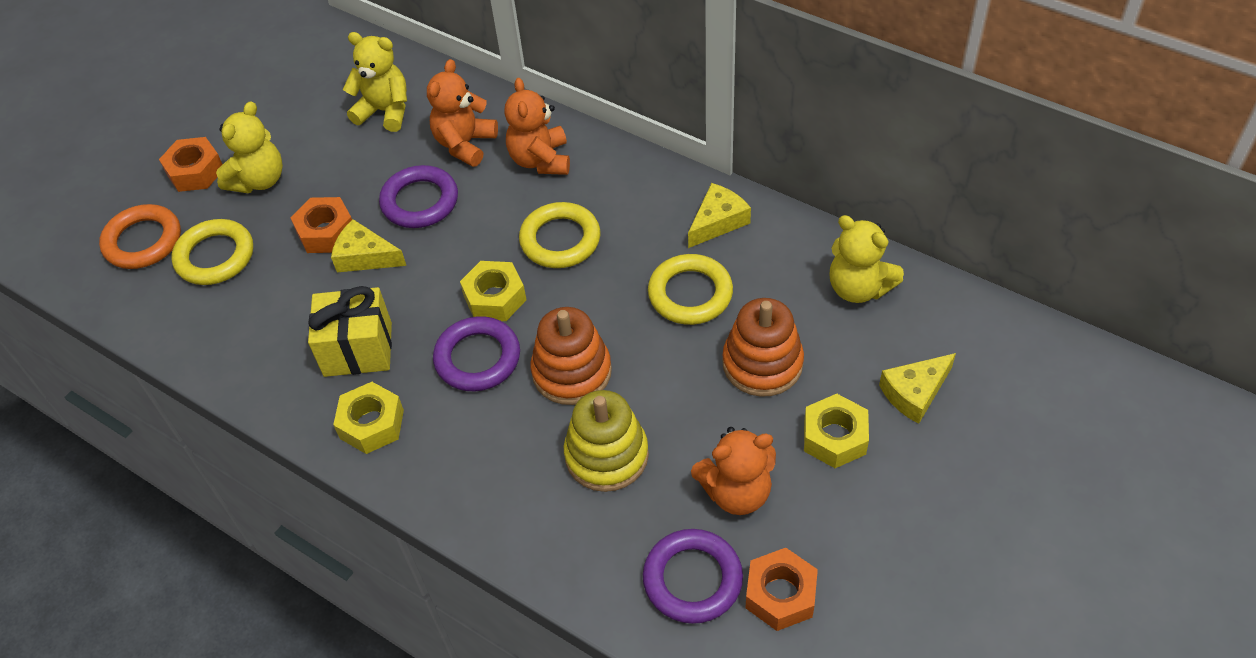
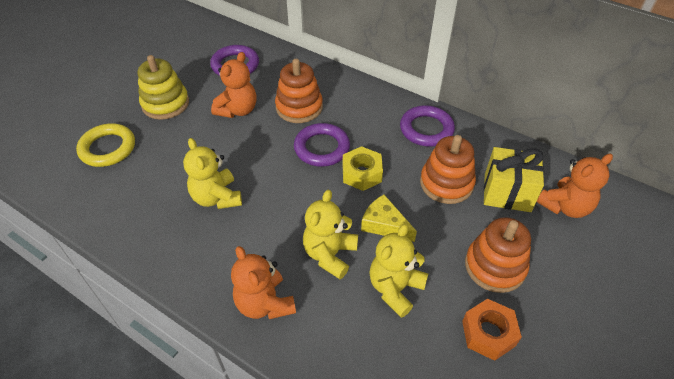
orange nut: 3 -> 1
orange ring: 1 -> 0
orange stacking toy: 2 -> 3
yellow cheese: 3 -> 1
yellow nut: 3 -> 1
yellow ring: 3 -> 1

